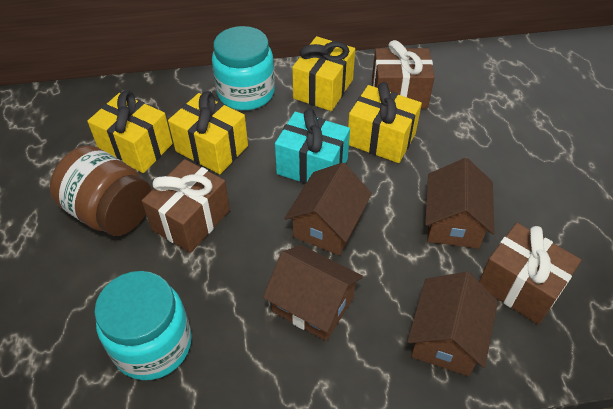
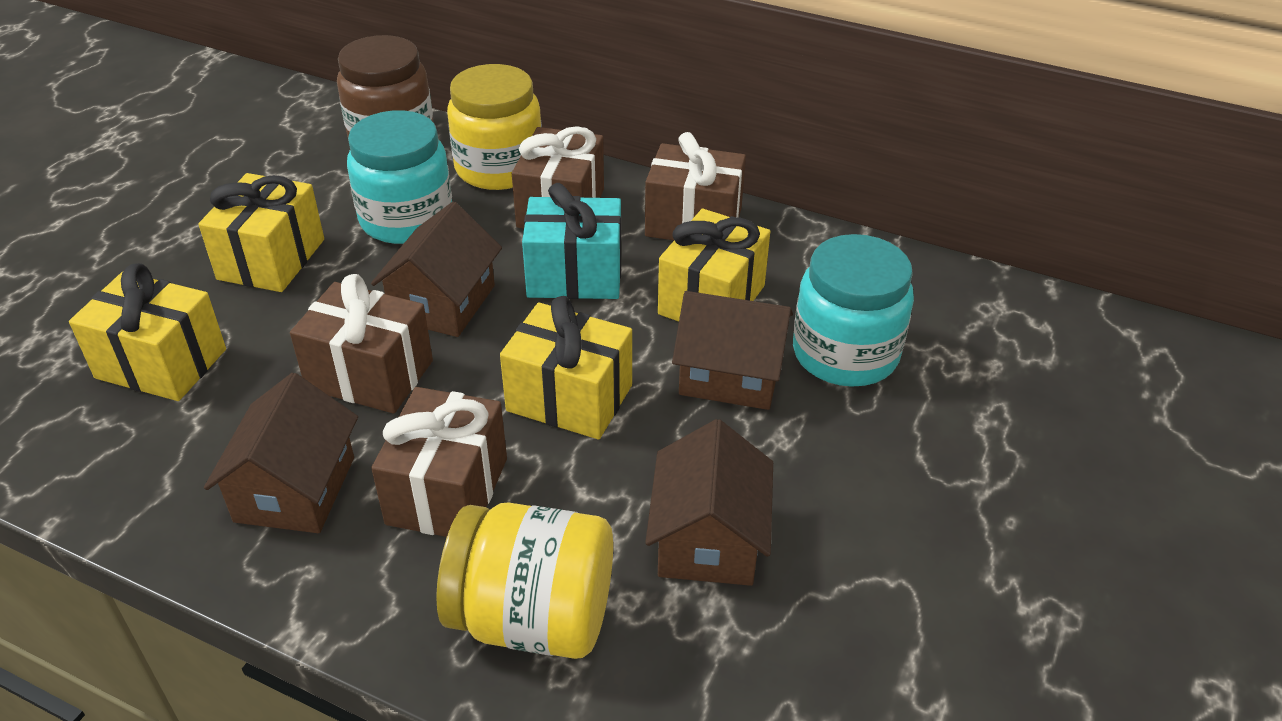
brown gift: 3 -> 4
yellow jar: 0 -> 2

